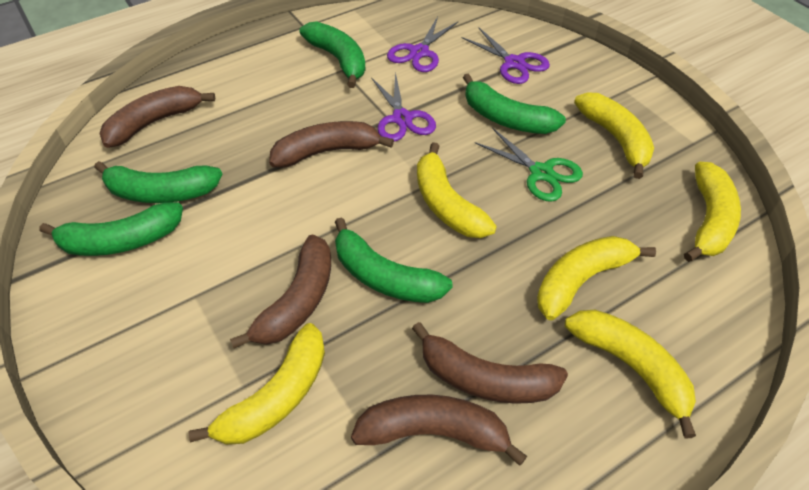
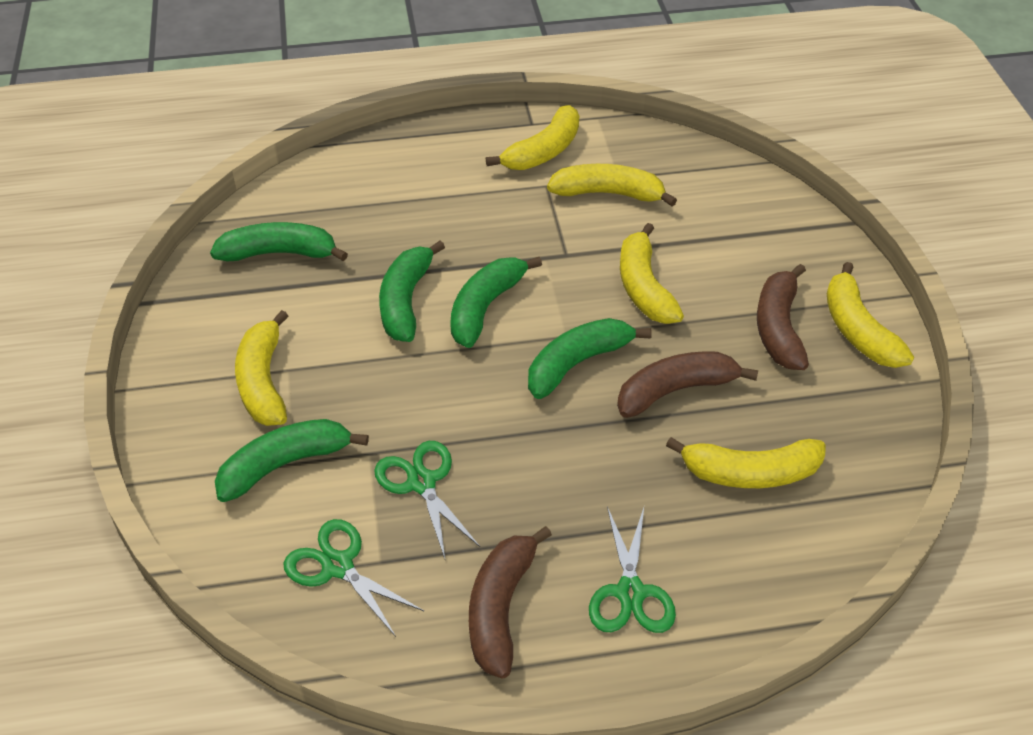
brown banana: 5 -> 3
green scissors: 1 -> 3
purple scissors: 3 -> 0

